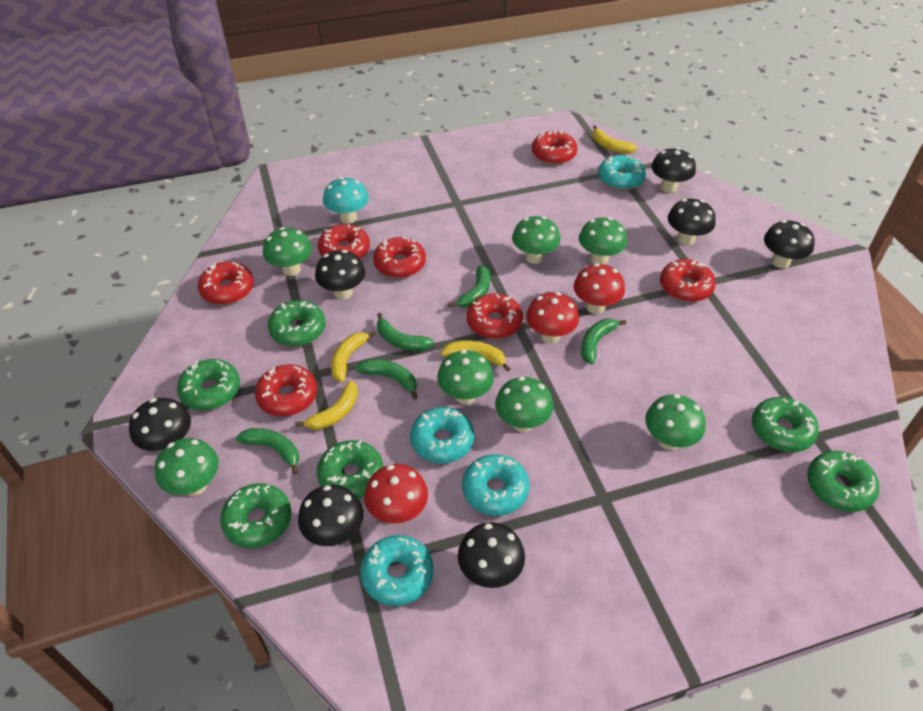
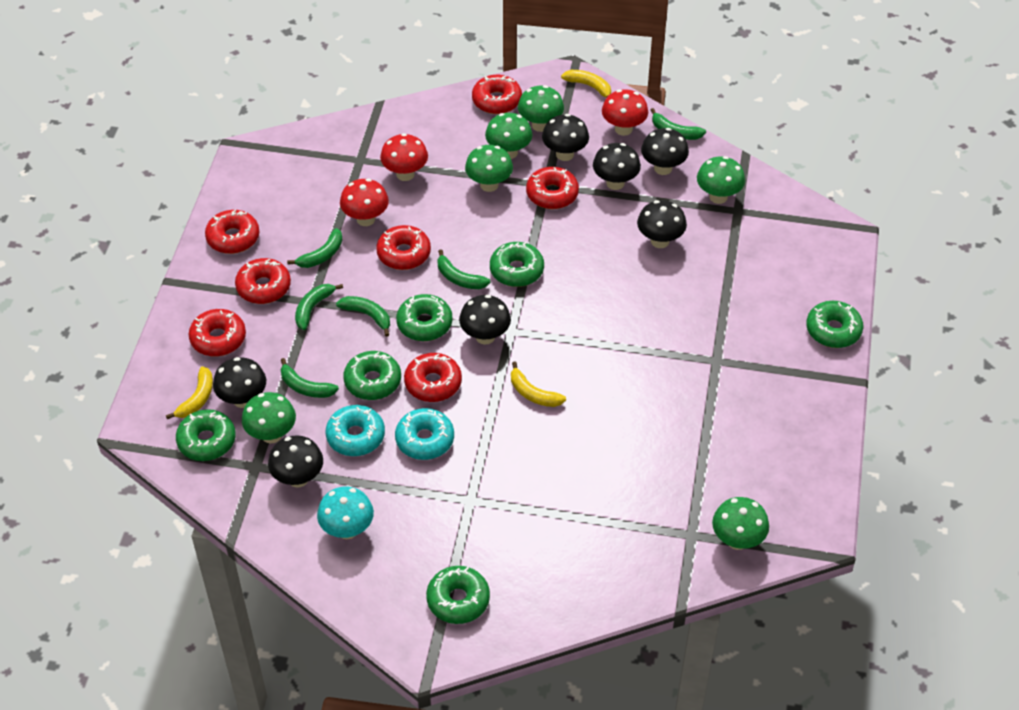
green banana: 5 -> 6
green mushroom: 7 -> 6
turquoise donut: 4 -> 2
yellow banana: 4 -> 3

